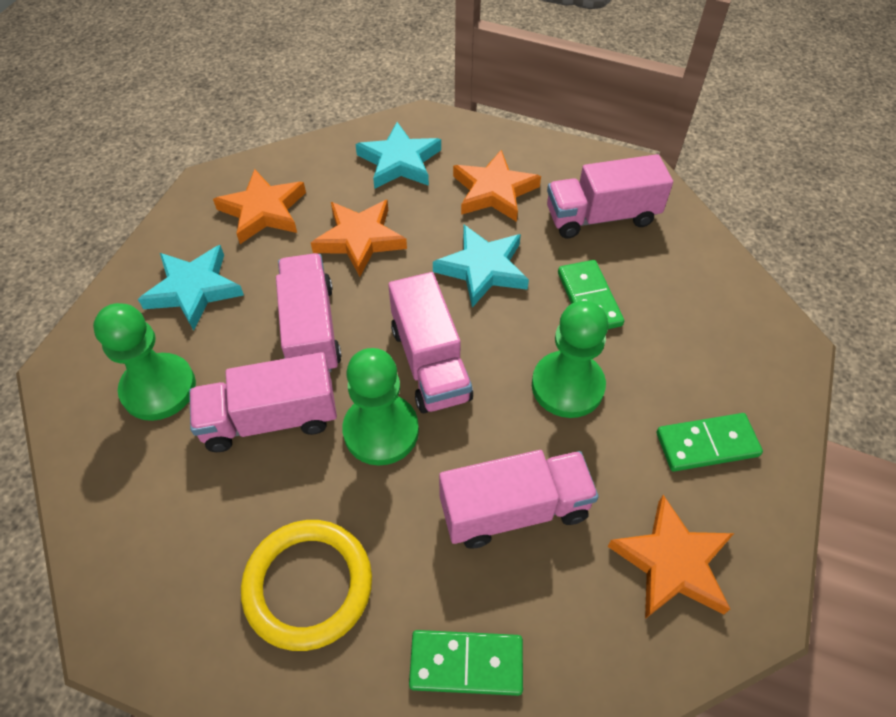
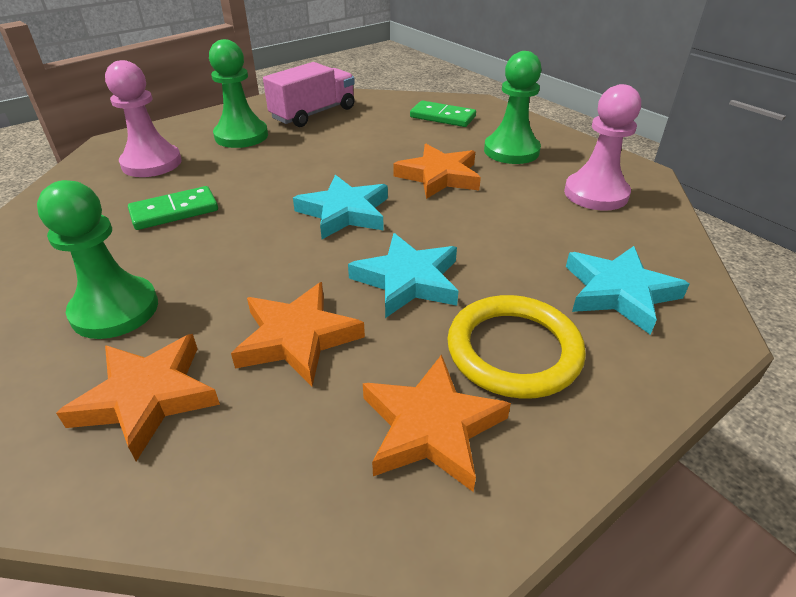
green domino: 3 -> 2
pink pawn: 0 -> 2
pink truck: 5 -> 1

